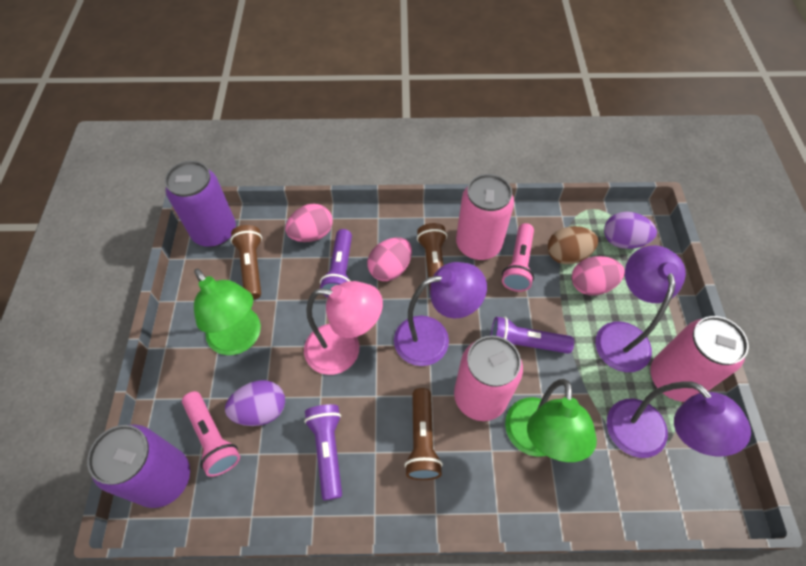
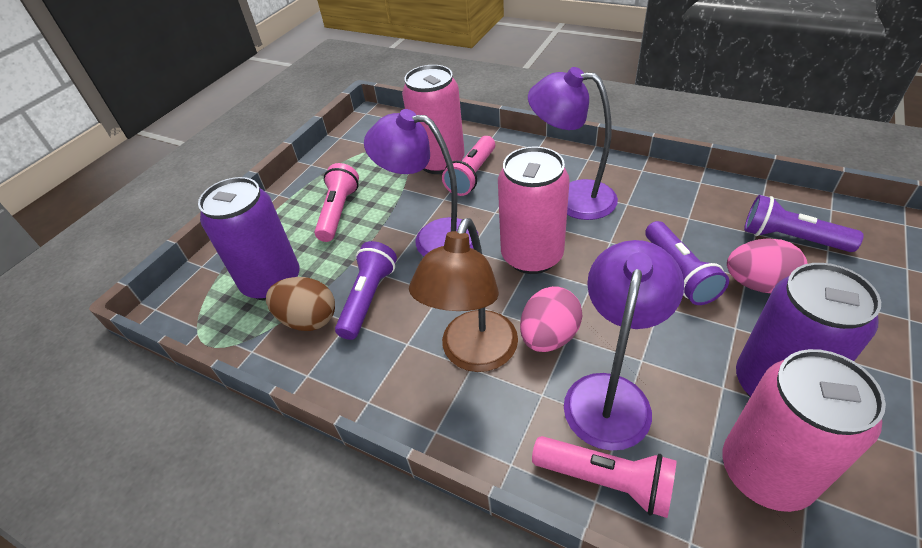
brown flashlight: 3 -> 0
brown lamp: 0 -> 1
green lamp: 2 -> 0
pink egg: 3 -> 2
pink flashlight: 2 -> 3
pink lamp: 1 -> 0
purple egg: 2 -> 0

